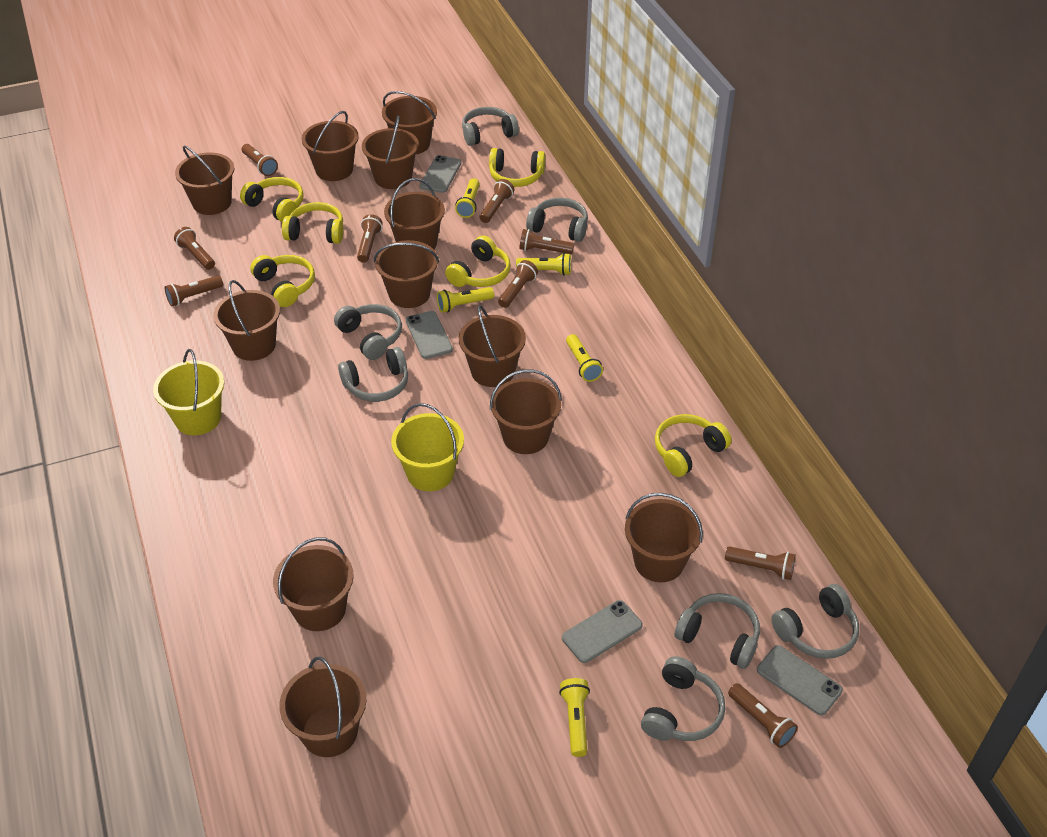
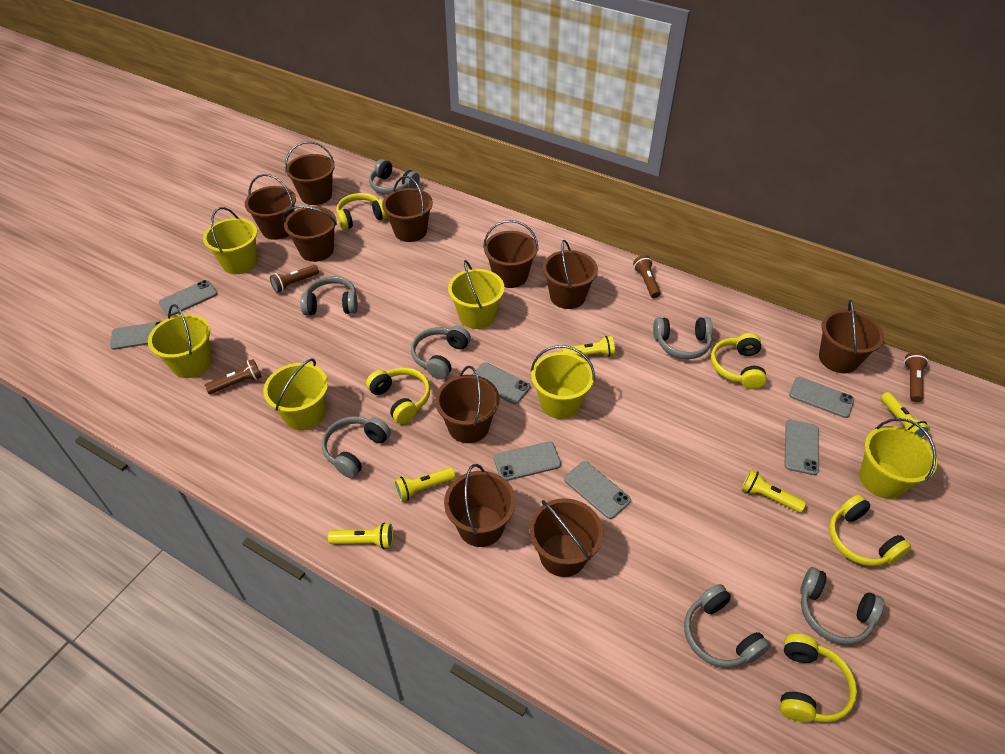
brown bucket: 12 -> 10
brown flashlight: 9 -> 4
grey phone: 4 -> 7
yellow bucket: 2 -> 6
yellow headphones: 6 -> 5

